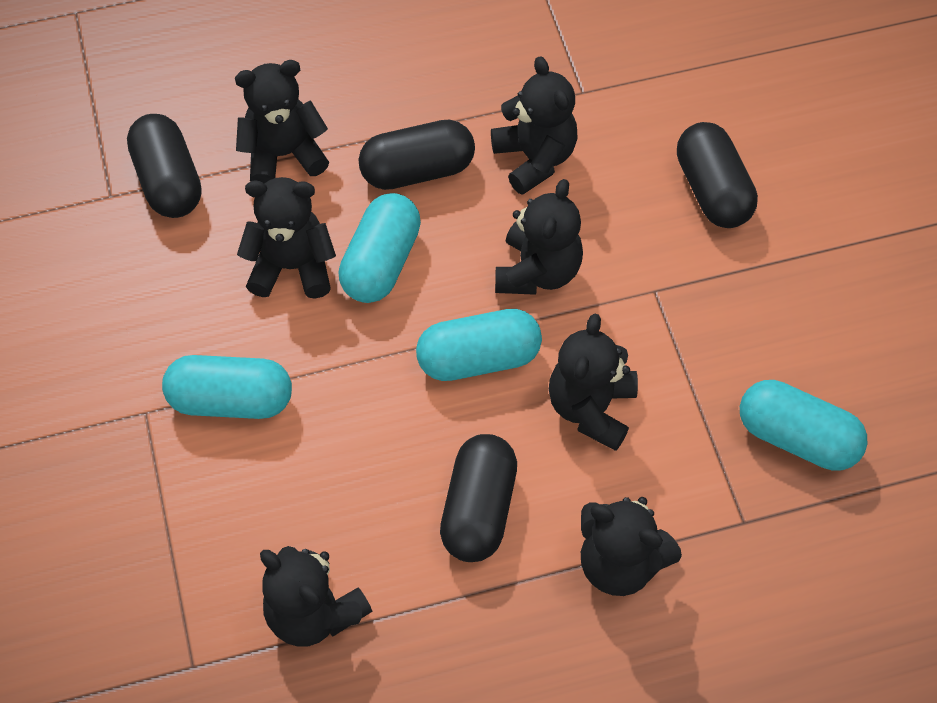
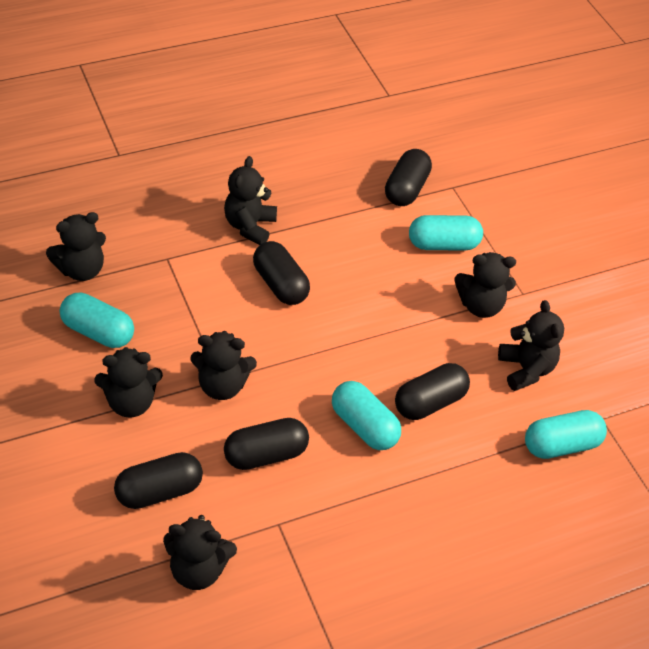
black capsule: 4 -> 5

